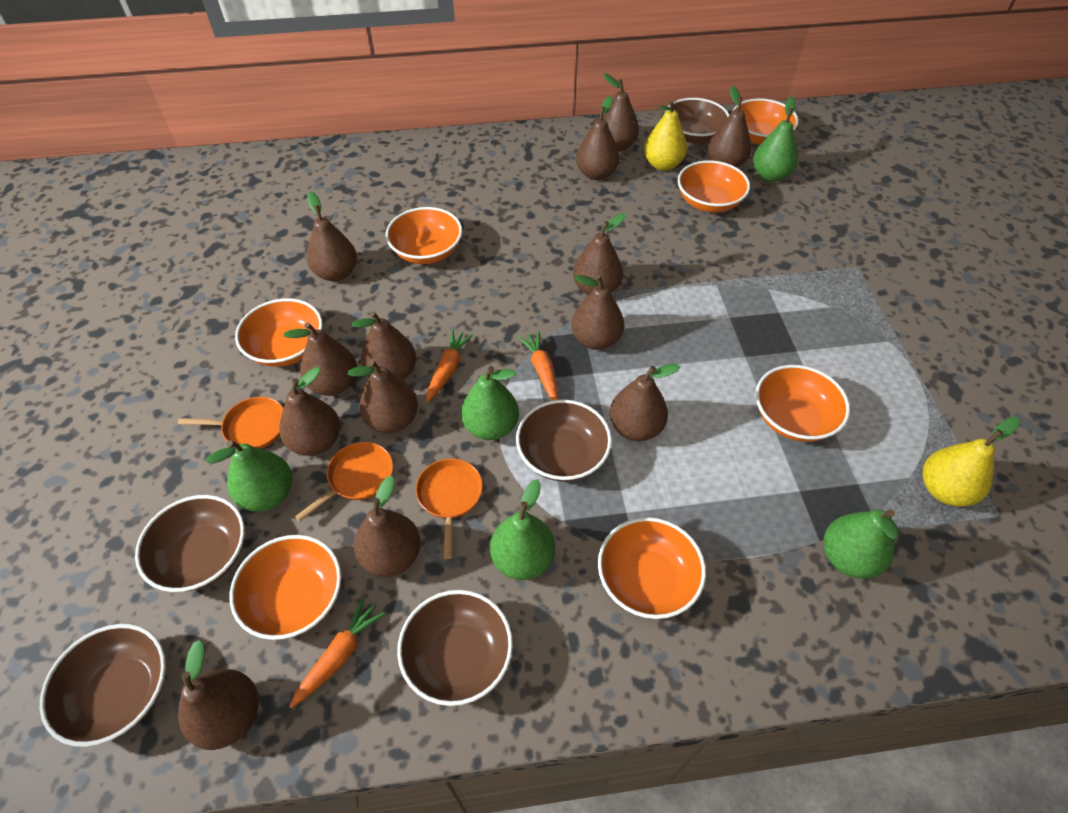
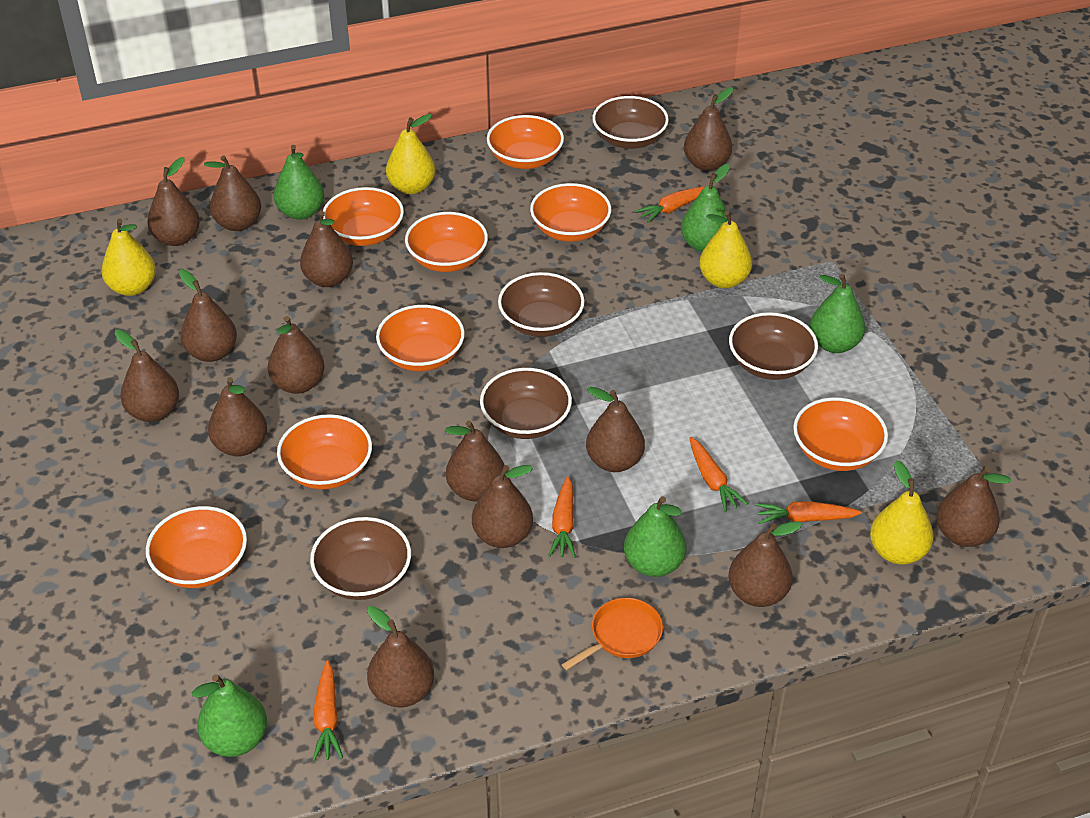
brown pear: 13 -> 14
orange bowl: 7 -> 8
orange carrot: 3 -> 5
orange pan: 3 -> 1
yellow pear: 2 -> 4

